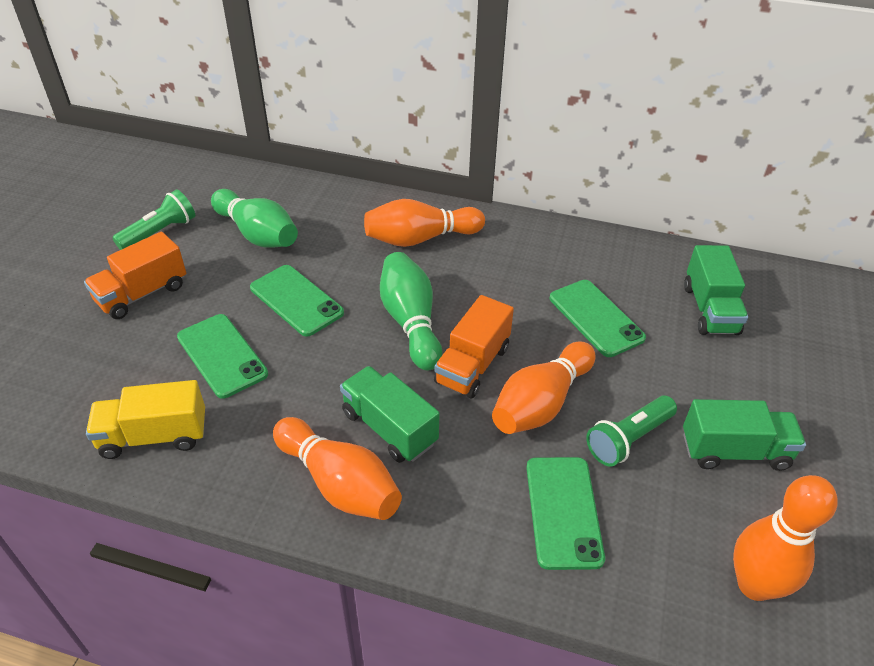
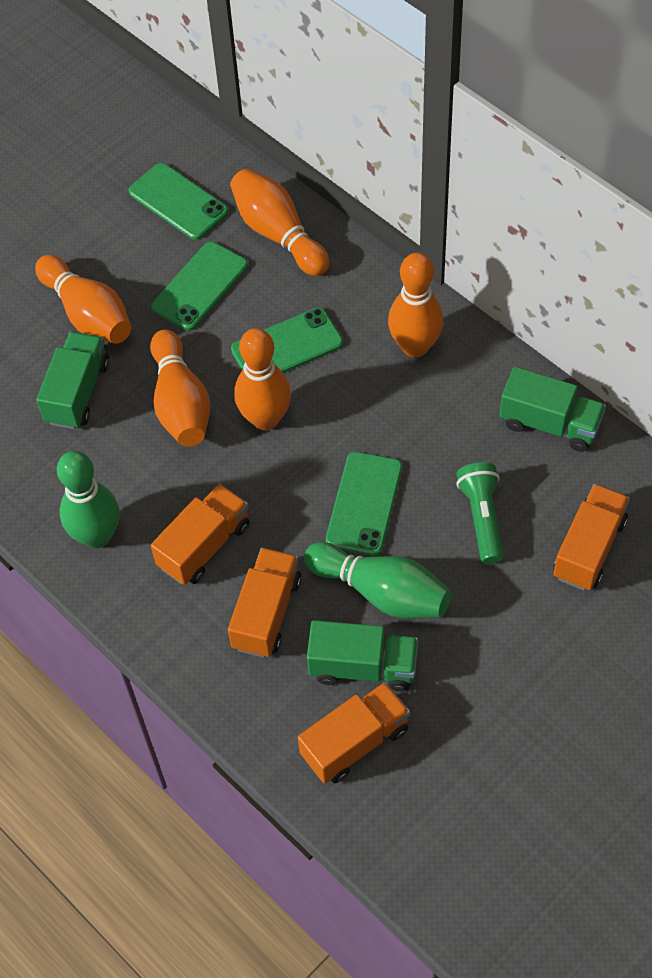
green flashlight: 2 -> 1
orange bowling pin: 4 -> 5
orange truck: 2 -> 4
yellow truck: 1 -> 0

